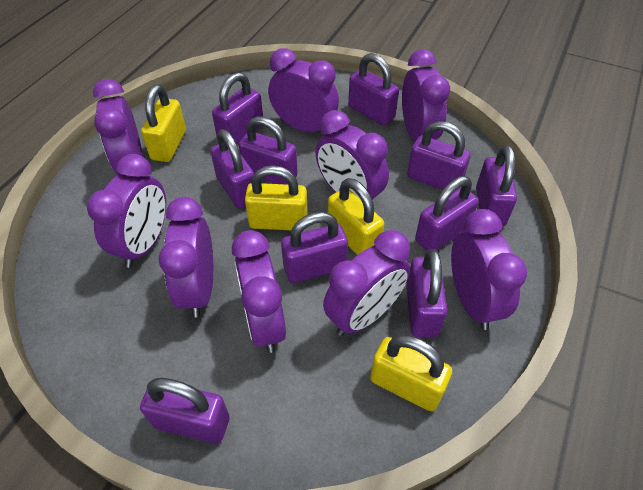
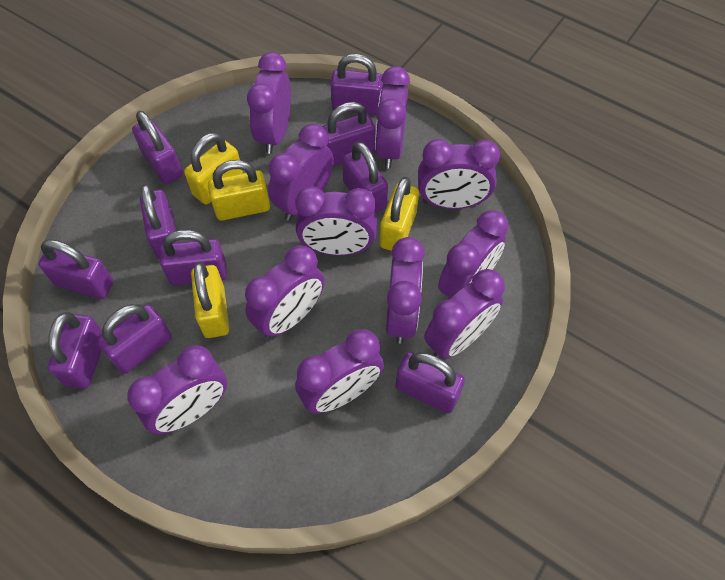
purple clock: 9 -> 11

